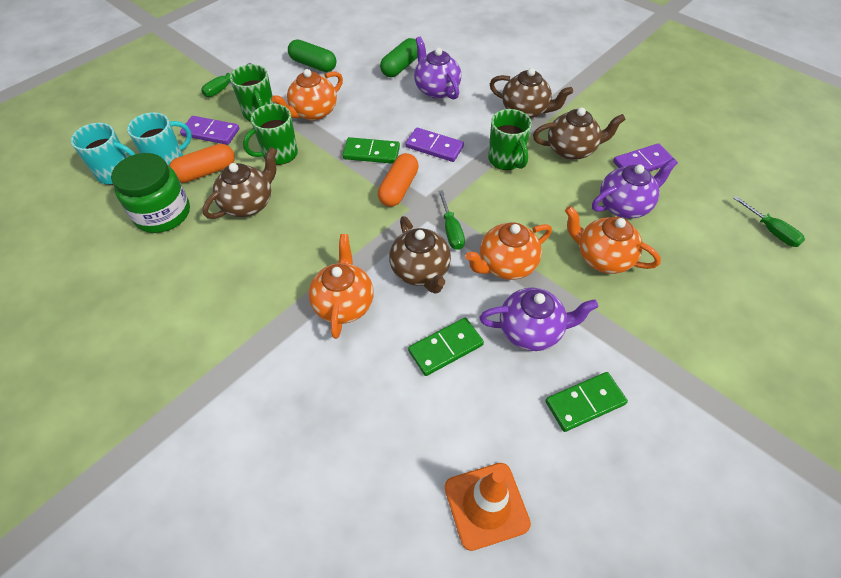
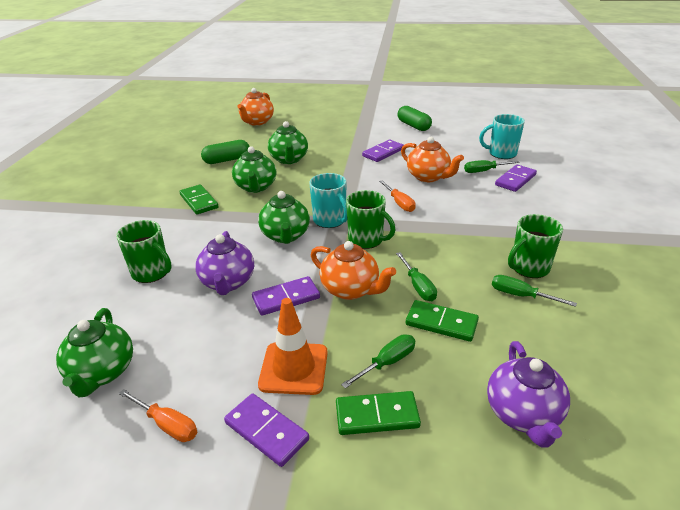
brown teapot: 4 -> 0
green jar: 1 -> 0
green screwdriver: 3 -> 4
green teapot: 0 -> 4
orange capsule: 2 -> 0
orange screwdriver: 0 -> 2
orange teapot: 4 -> 3
purple domino: 3 -> 4
purple teapot: 3 -> 2

